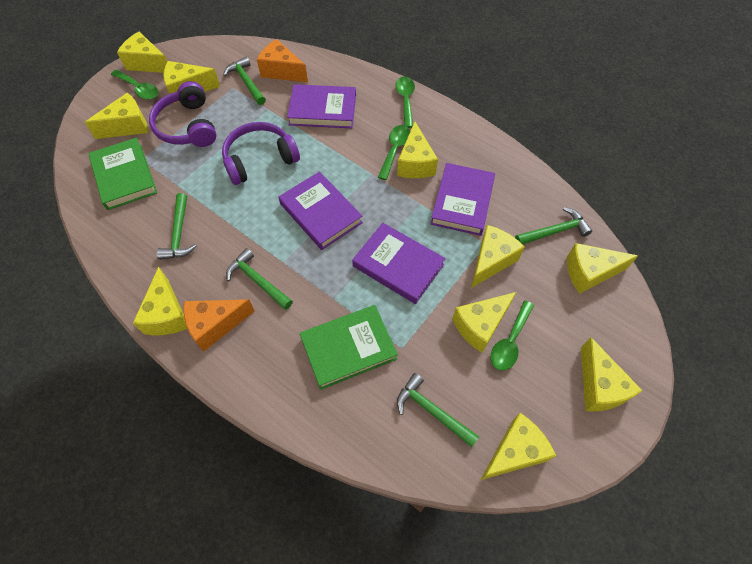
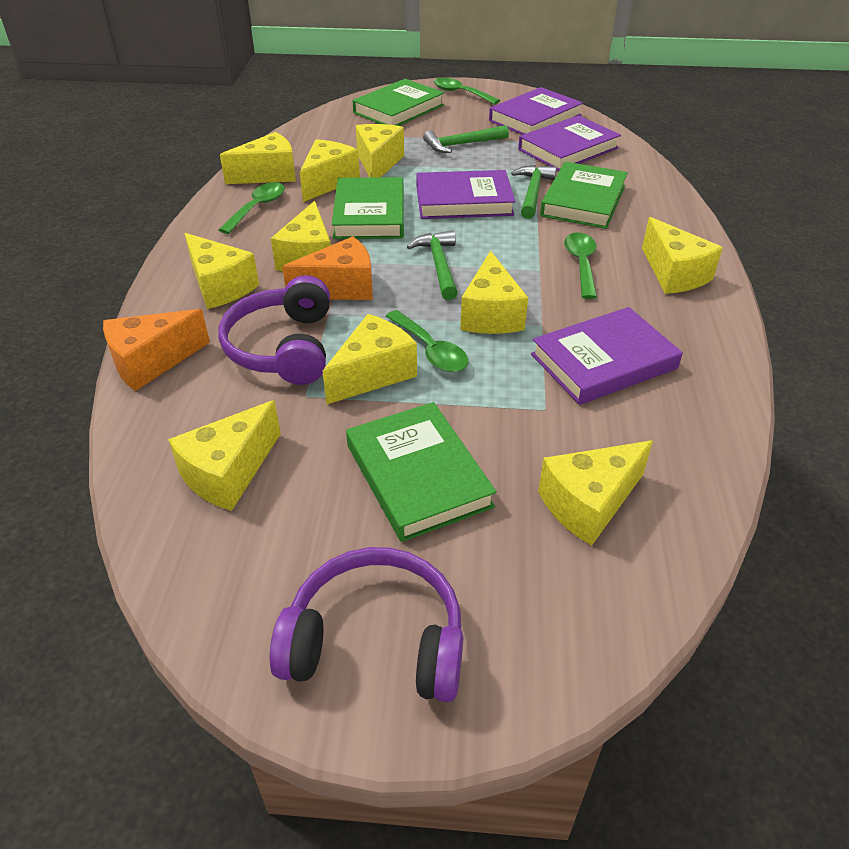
green book: 2 -> 4
green hammer: 5 -> 3

